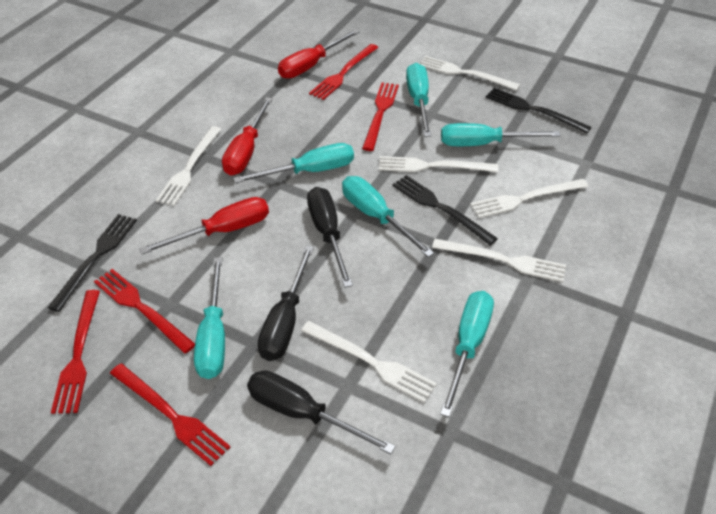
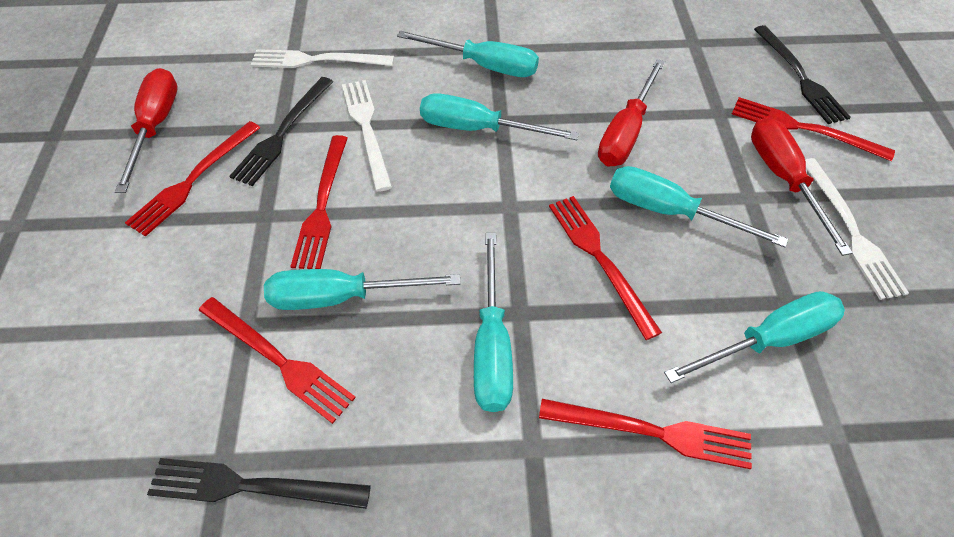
black screwdriver: 3 -> 0
red fork: 5 -> 6
white fork: 6 -> 3

